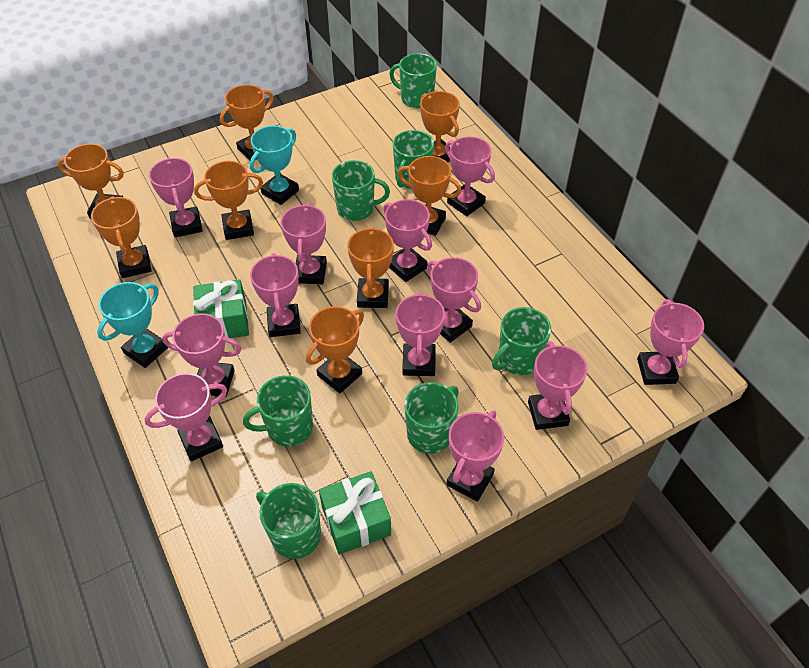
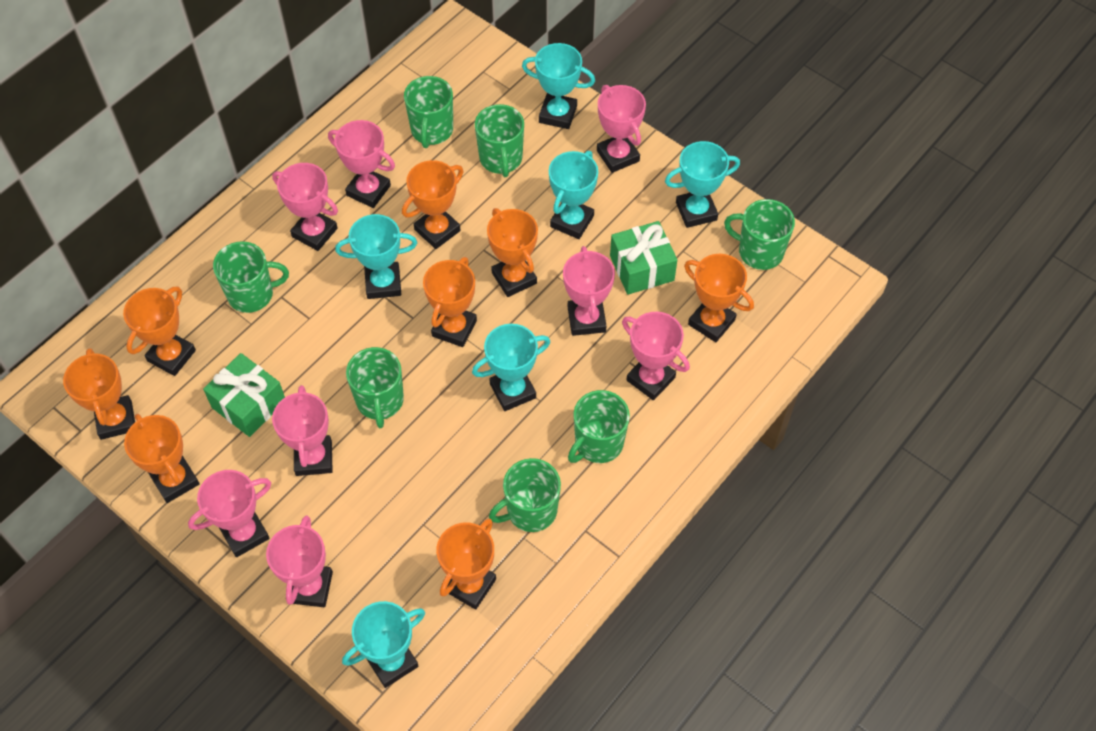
pink trophy: 12 -> 8
turquoise trophy: 2 -> 6

